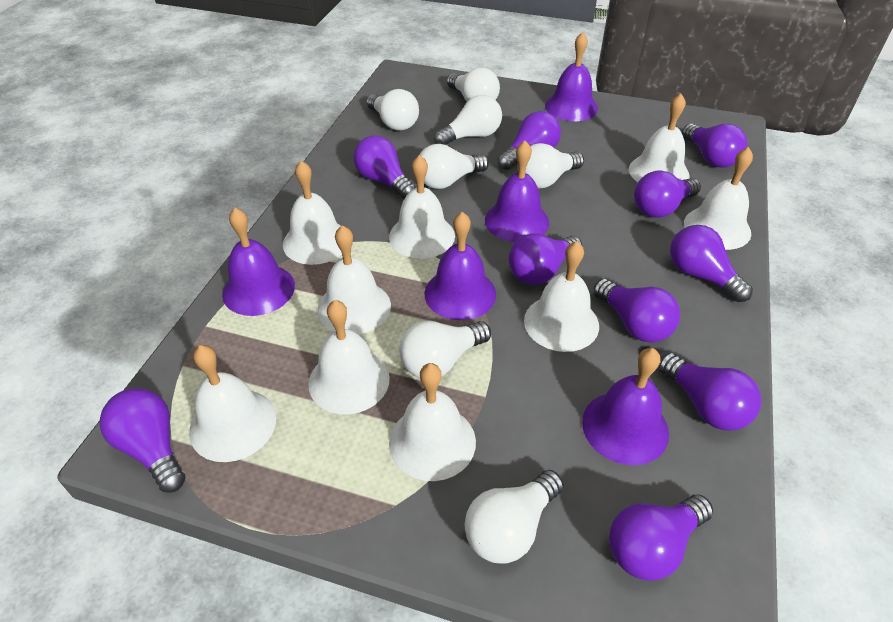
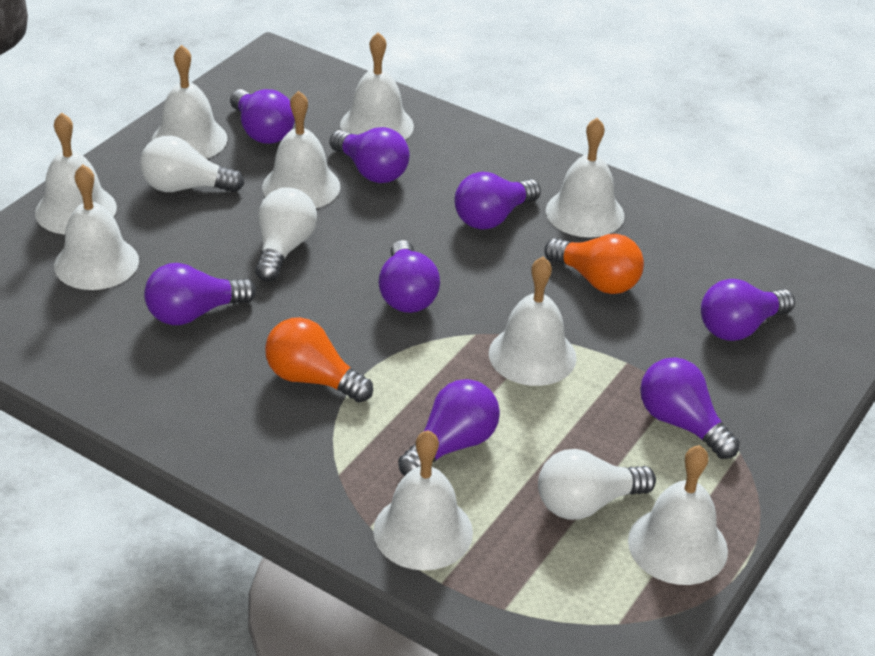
orange light bulb: 0 -> 2
purple bell: 5 -> 0
purple light bulb: 10 -> 8
white light bulb: 7 -> 3

